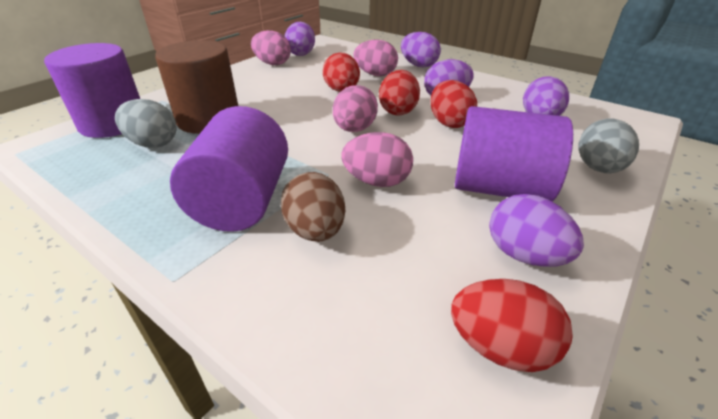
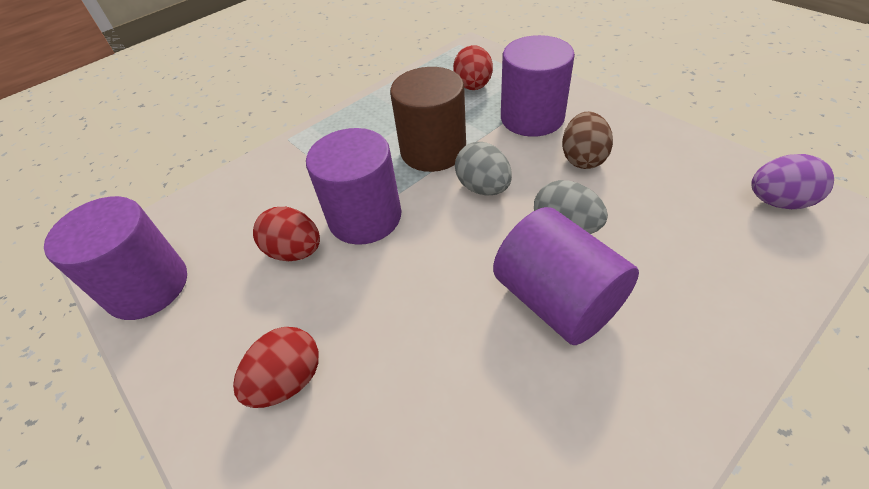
pink egg: 4 -> 0
purple cylinder: 3 -> 4
purple egg: 5 -> 1
red egg: 4 -> 3

